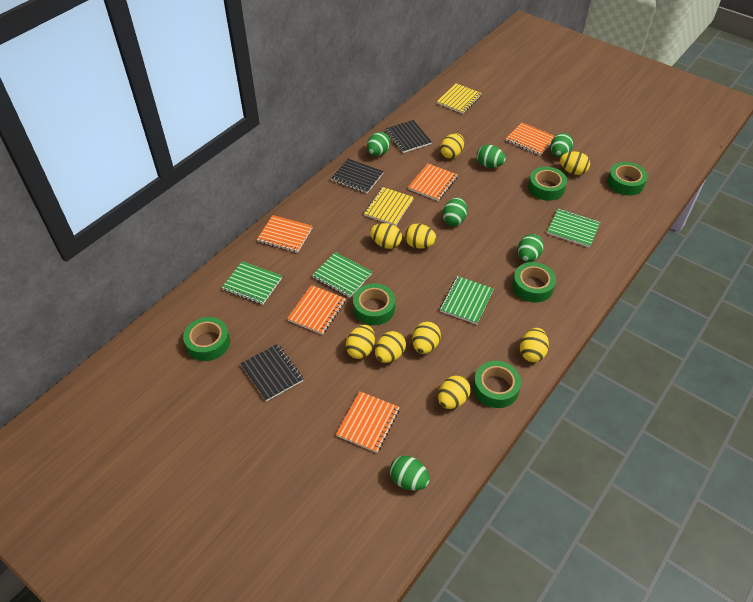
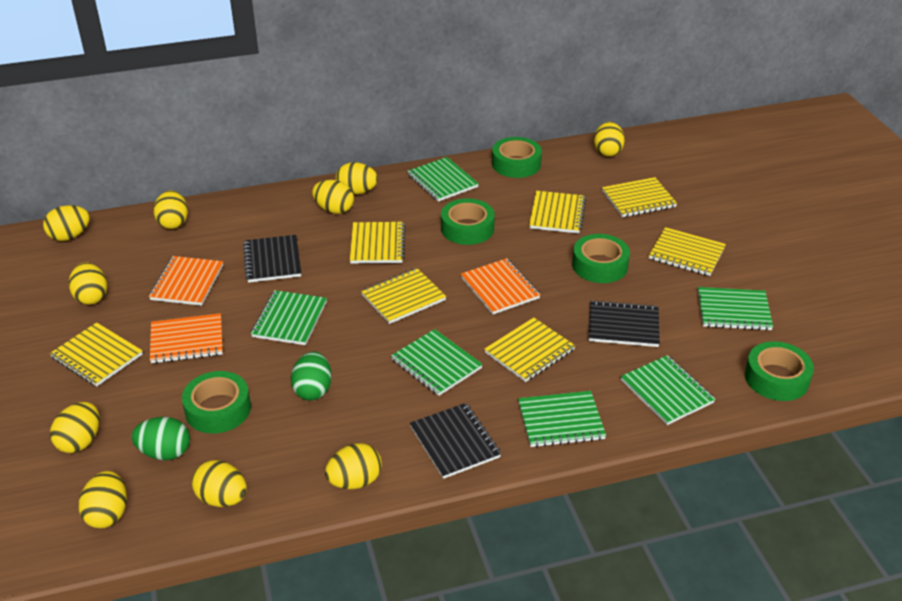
green egg: 6 -> 2
green notebook: 4 -> 6
green tape: 6 -> 5
orange notebook: 5 -> 3
yellow egg: 9 -> 10
yellow notebook: 2 -> 7

